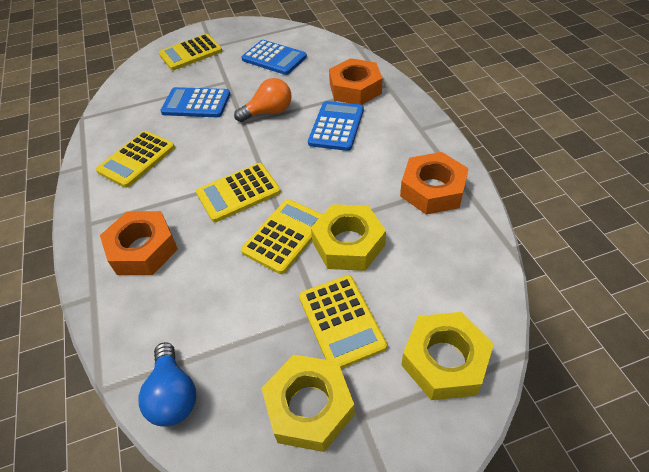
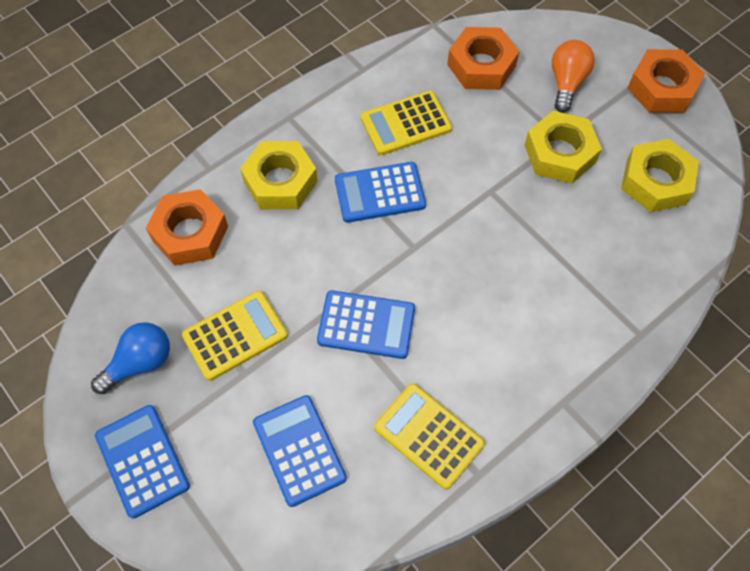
blue calculator: 3 -> 4
yellow calculator: 5 -> 3

